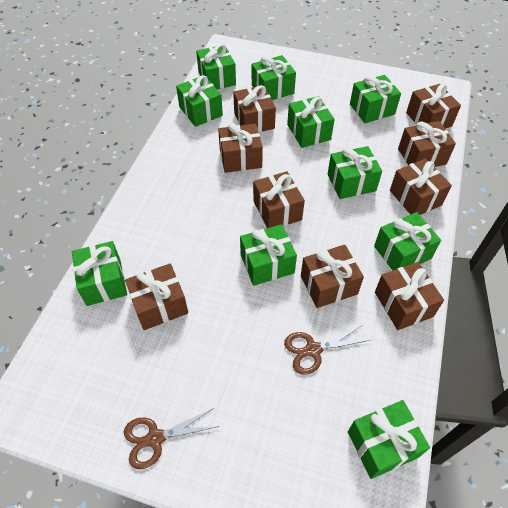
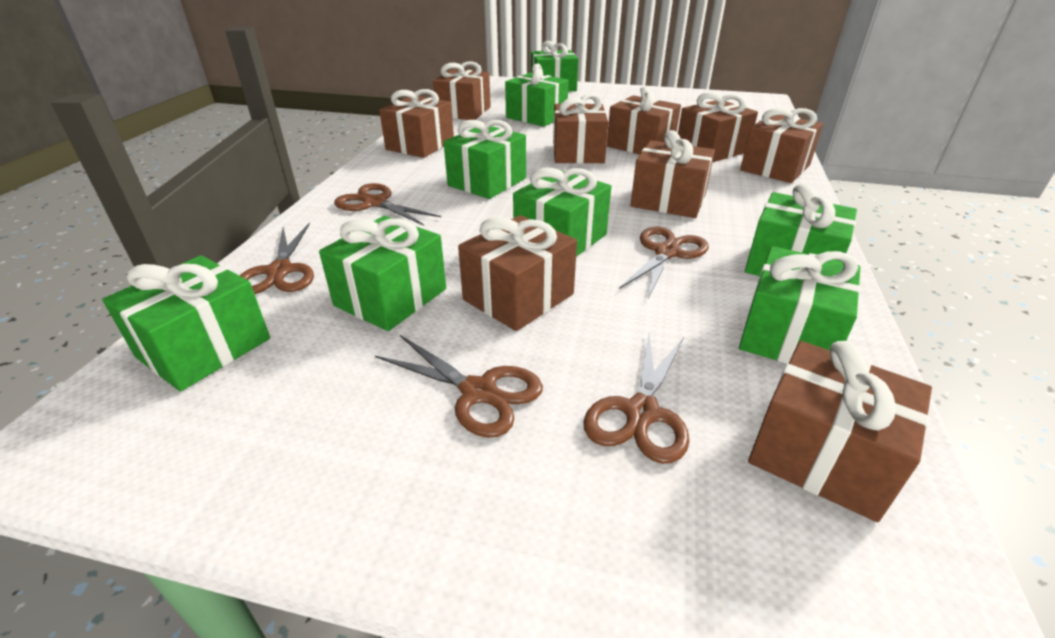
brown scissors: 2 -> 5
green gift: 10 -> 8

